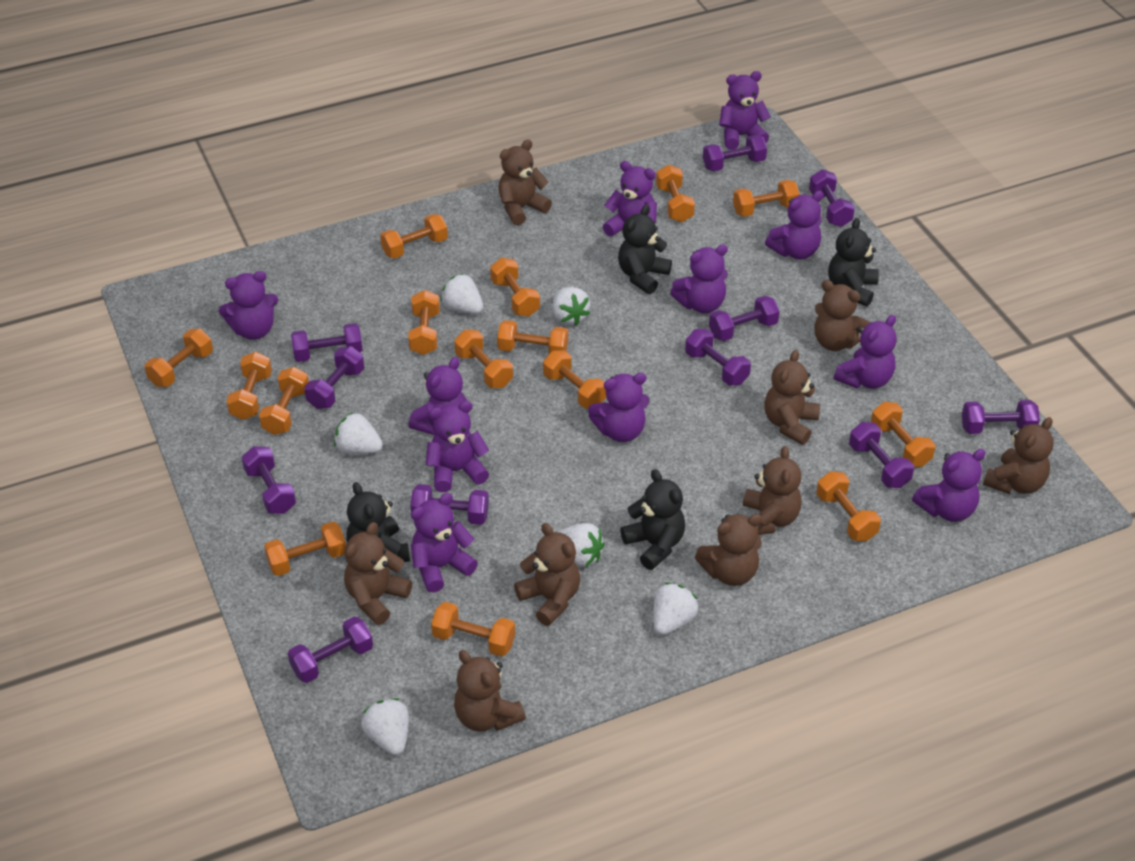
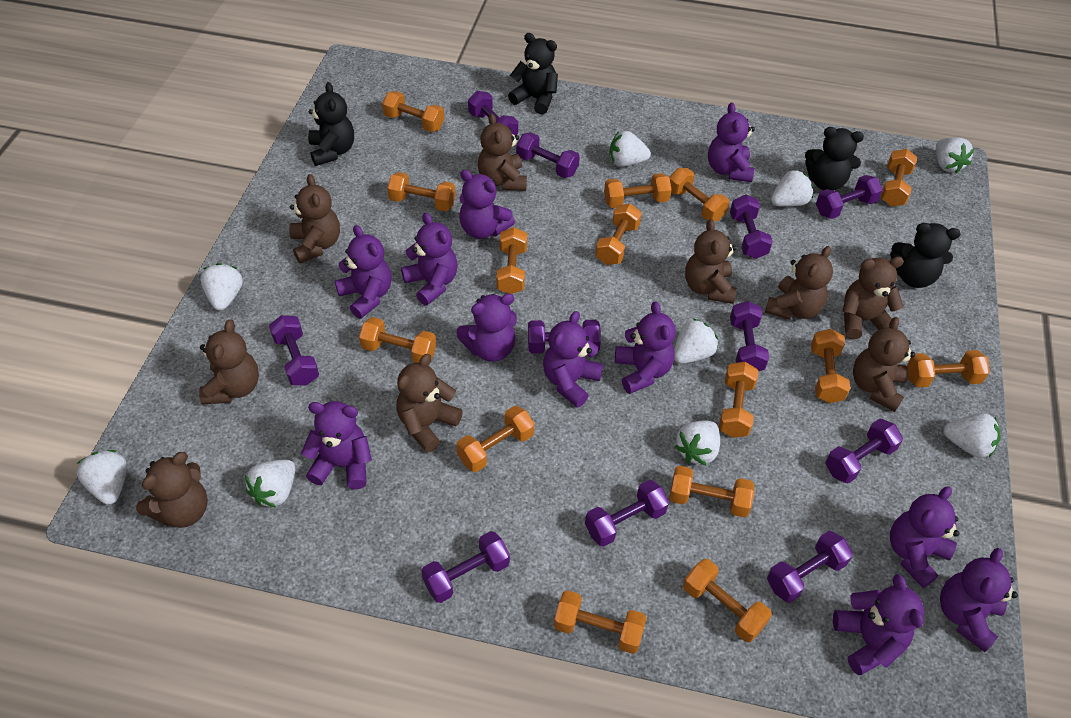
white strawberry: 6 -> 9

